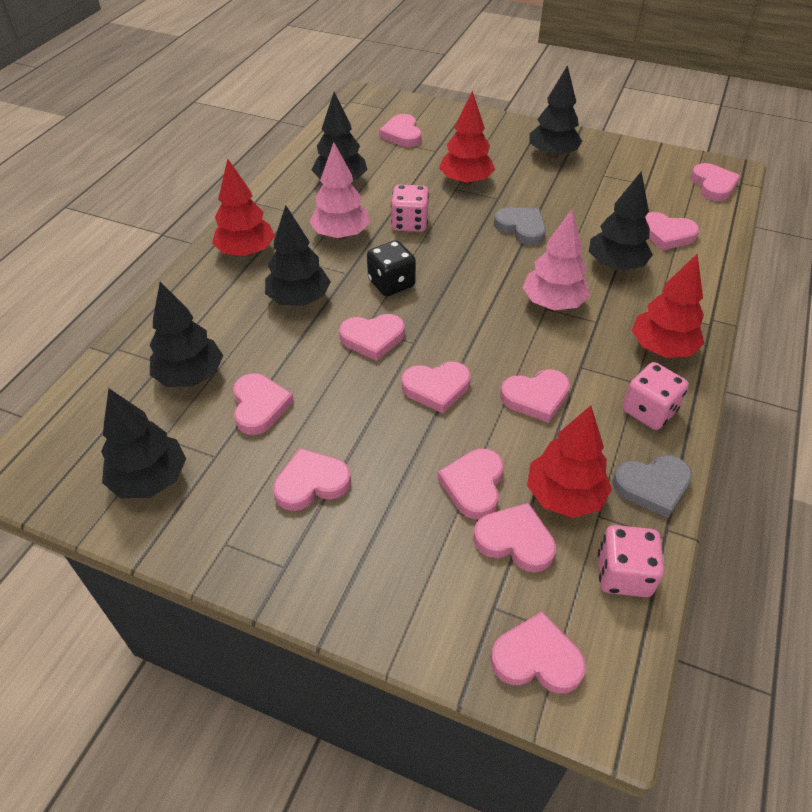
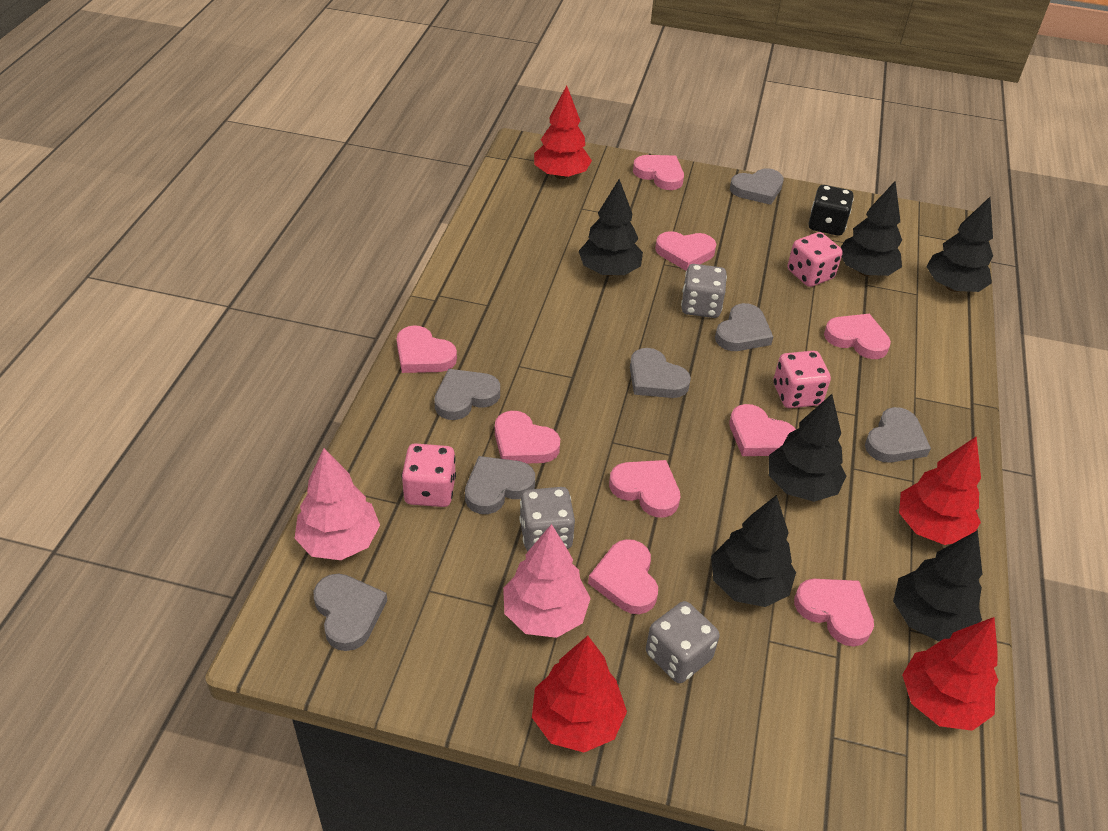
grey dice: 0 -> 3
grey heart: 2 -> 7
pink heart: 11 -> 9

